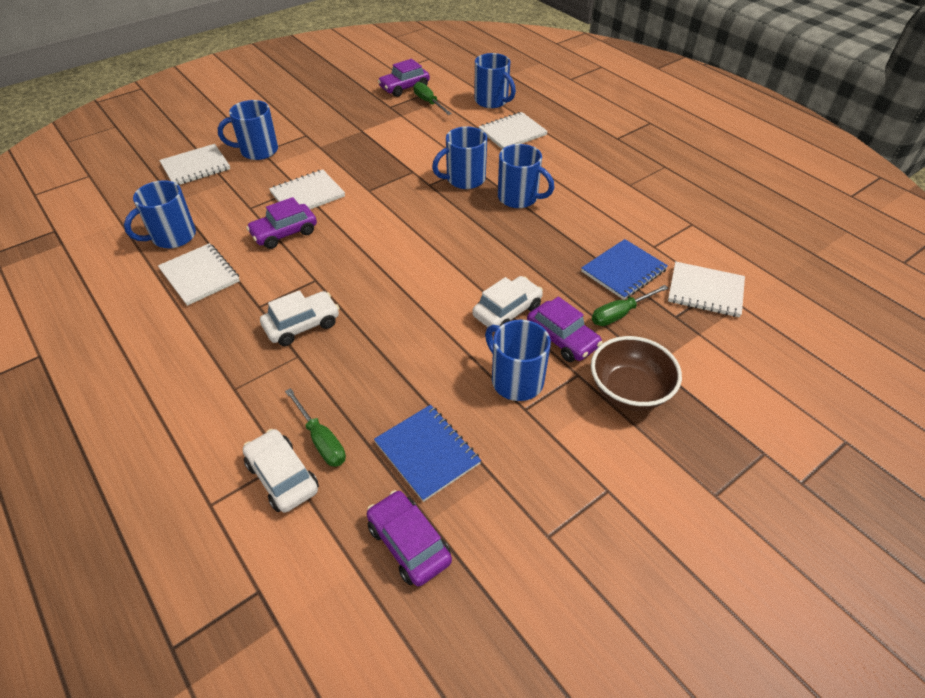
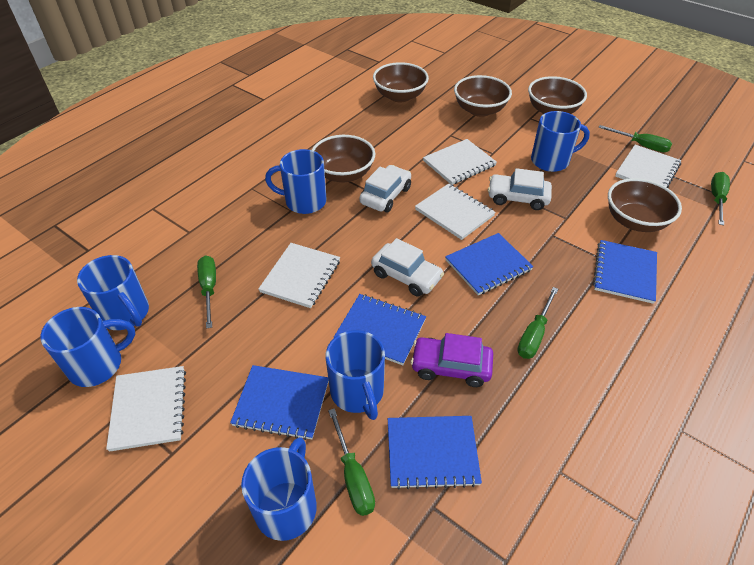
blue notebook: 2 -> 5
brown bowl: 1 -> 5
green screwdriver: 3 -> 5
purple car: 4 -> 1

